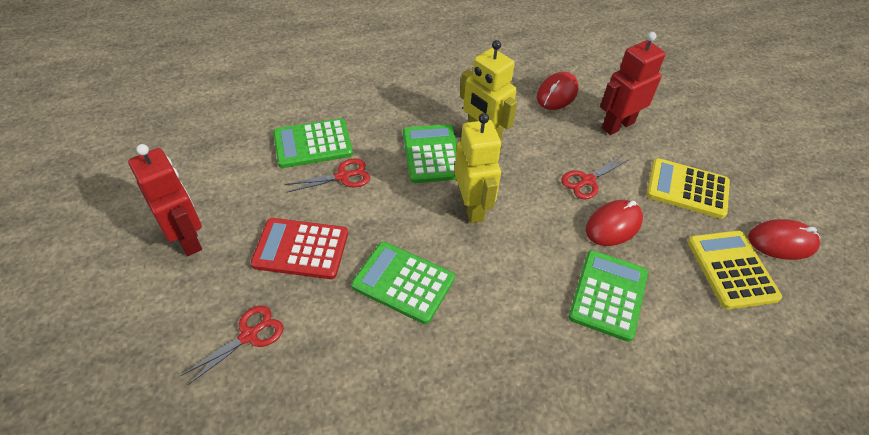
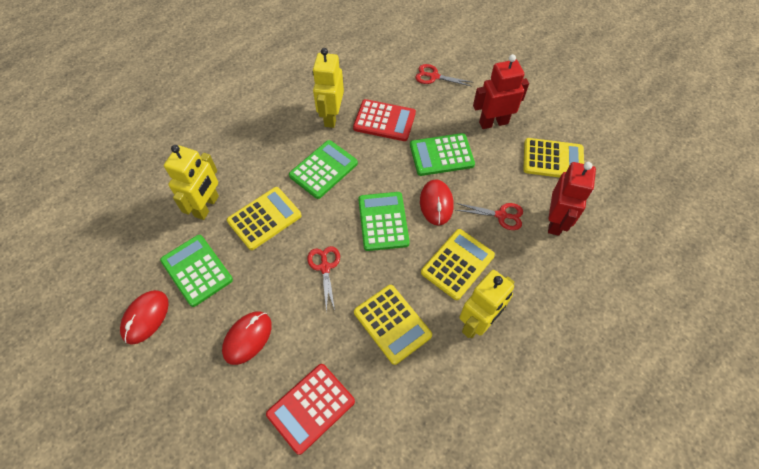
red calculator: 1 -> 2
yellow calculator: 2 -> 4
yellow robot: 2 -> 3

